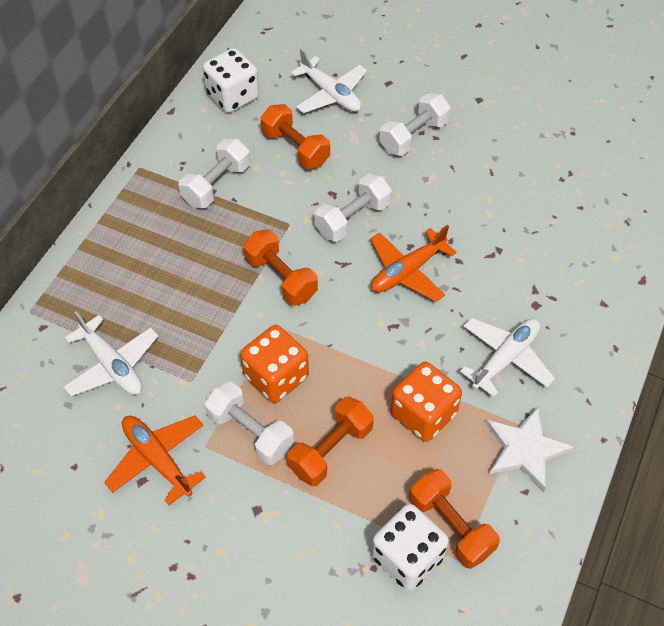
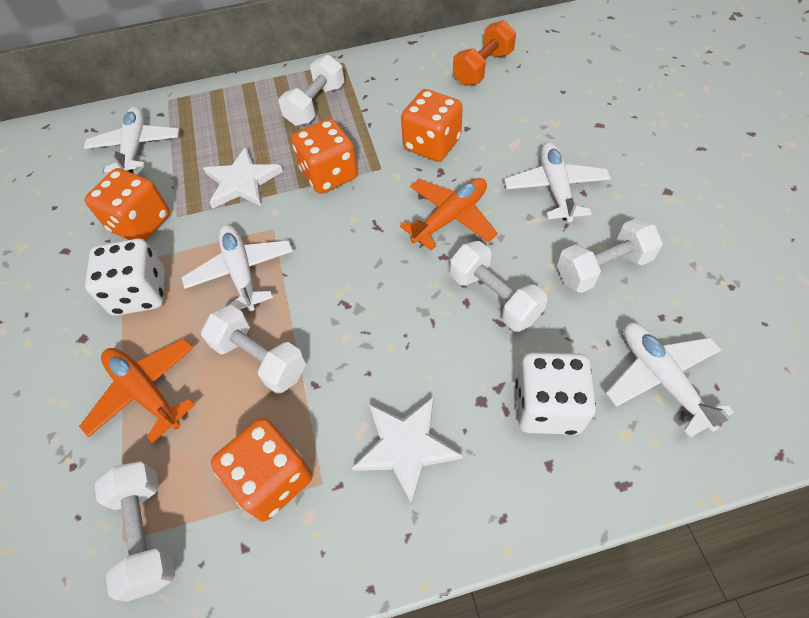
orange dice: 2 -> 4
orange dumbbell: 4 -> 1
white dumbbell: 4 -> 5
white plane: 3 -> 4
white star: 1 -> 2

